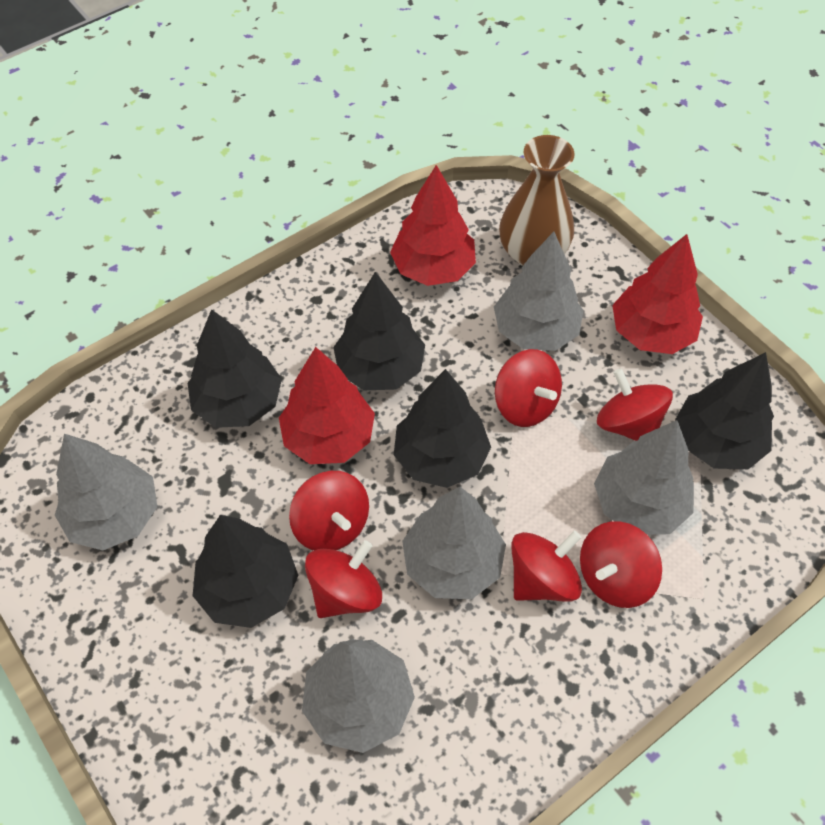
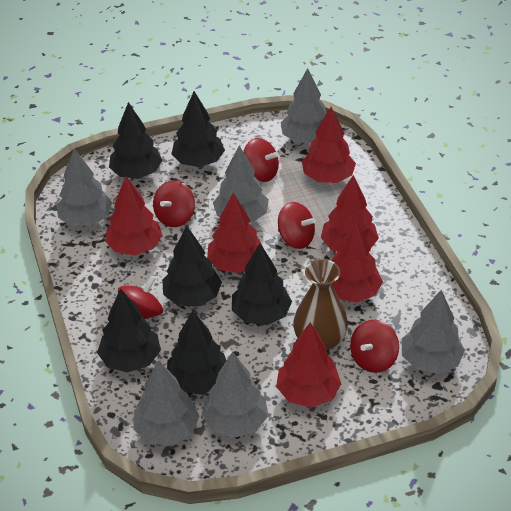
black tree: 5 -> 6
grey tree: 5 -> 6
red spinning top: 6 -> 5
red tree: 3 -> 6

